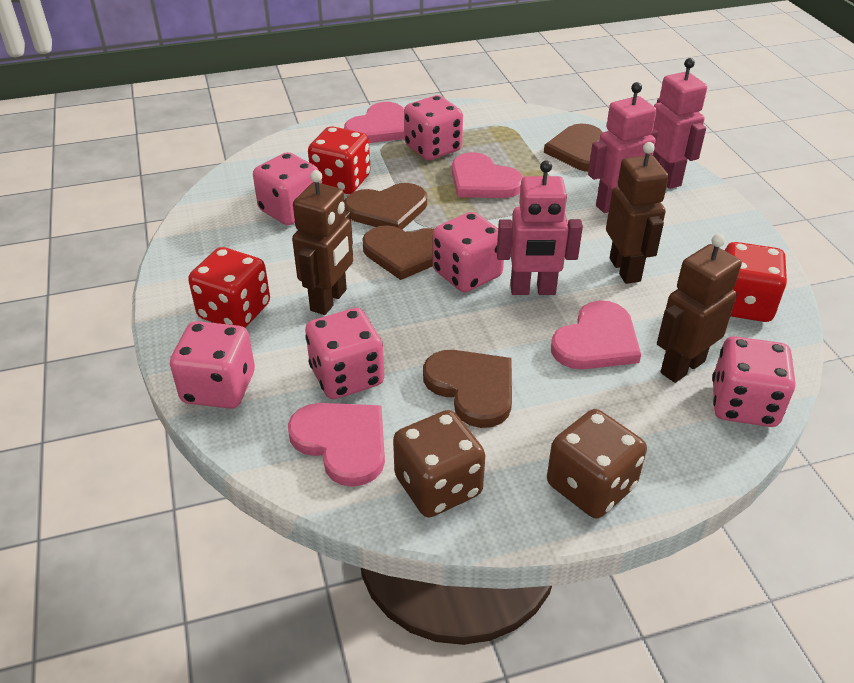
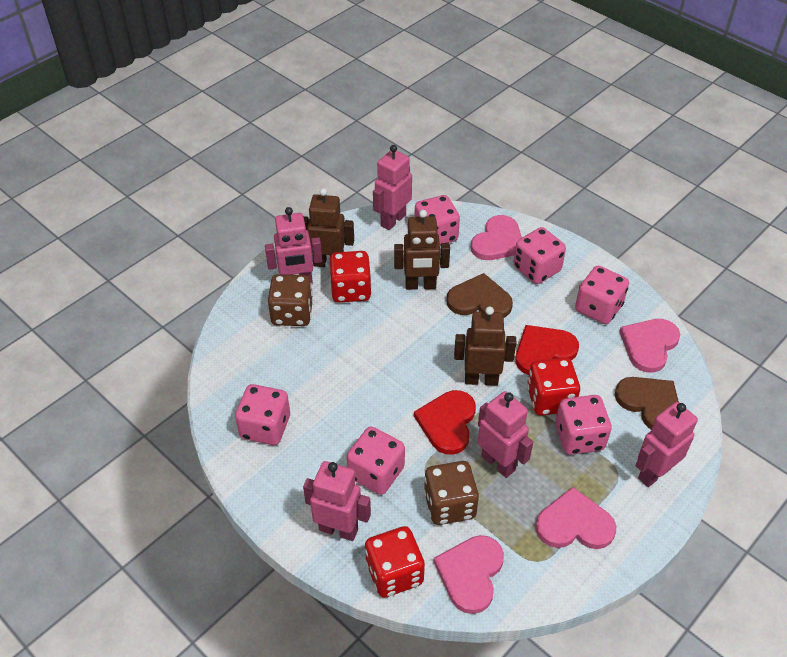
brown heart: 4 -> 2
pink robot: 3 -> 5
red heart: 0 -> 2

